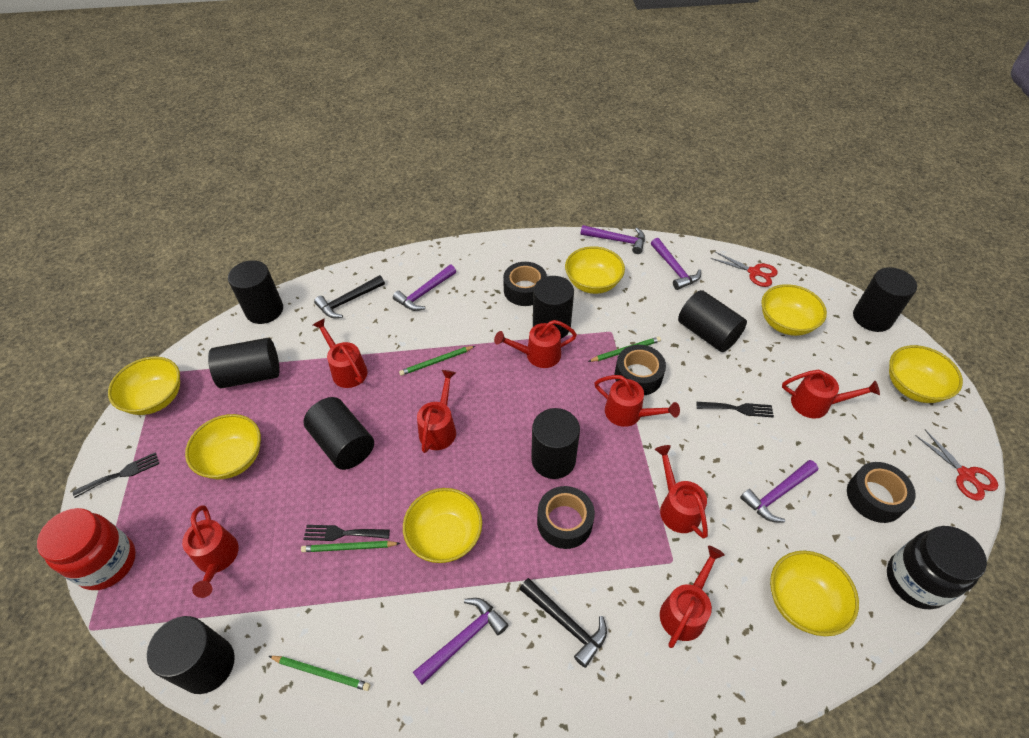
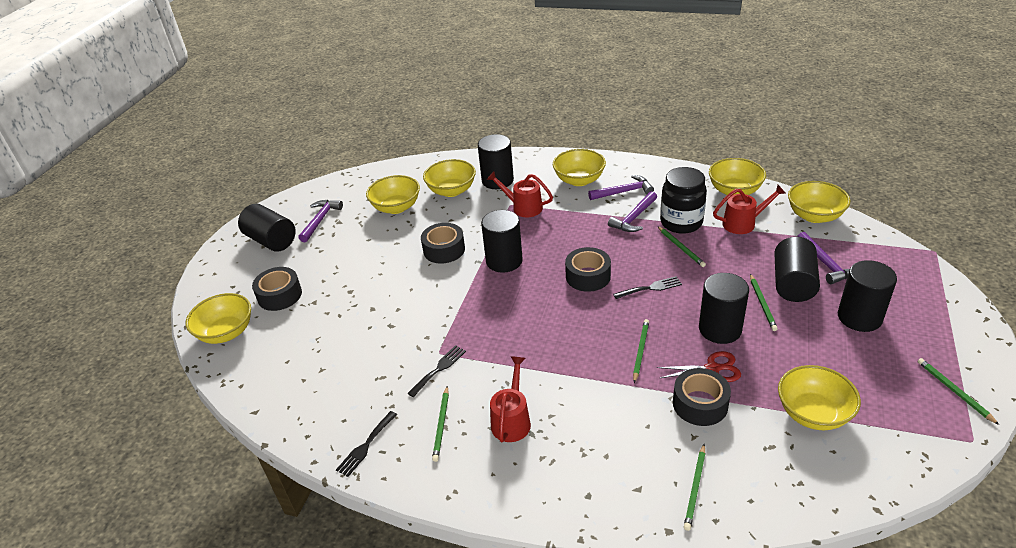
black cylinder: 8 -> 6
black hammer: 2 -> 0
green pencil: 4 -> 6
purple hammer: 5 -> 4
red jar: 1 -> 0
red scissors: 2 -> 1
red watering can: 8 -> 3

